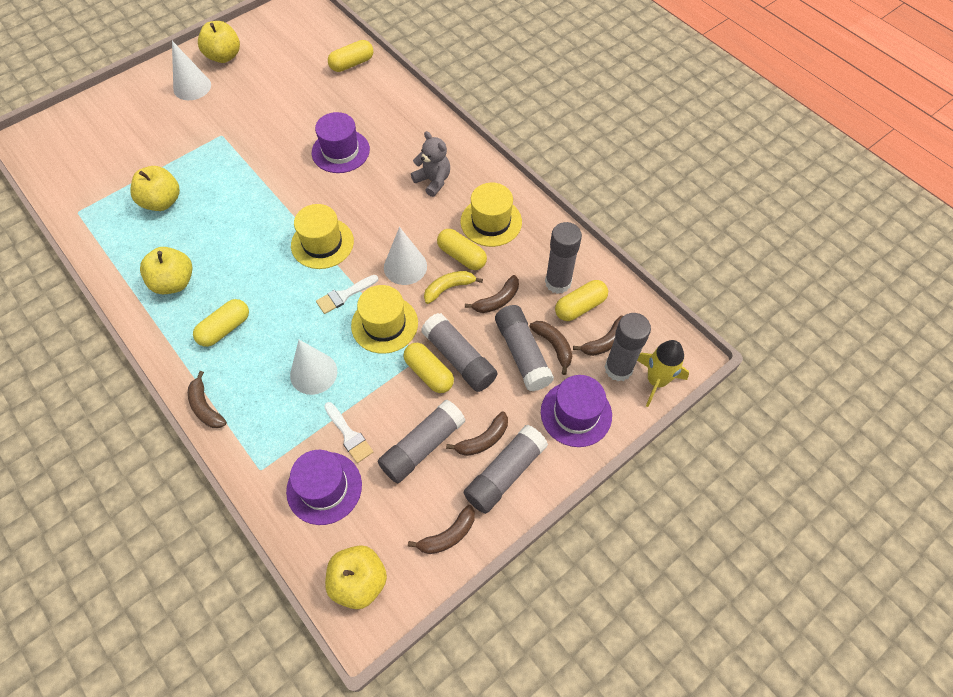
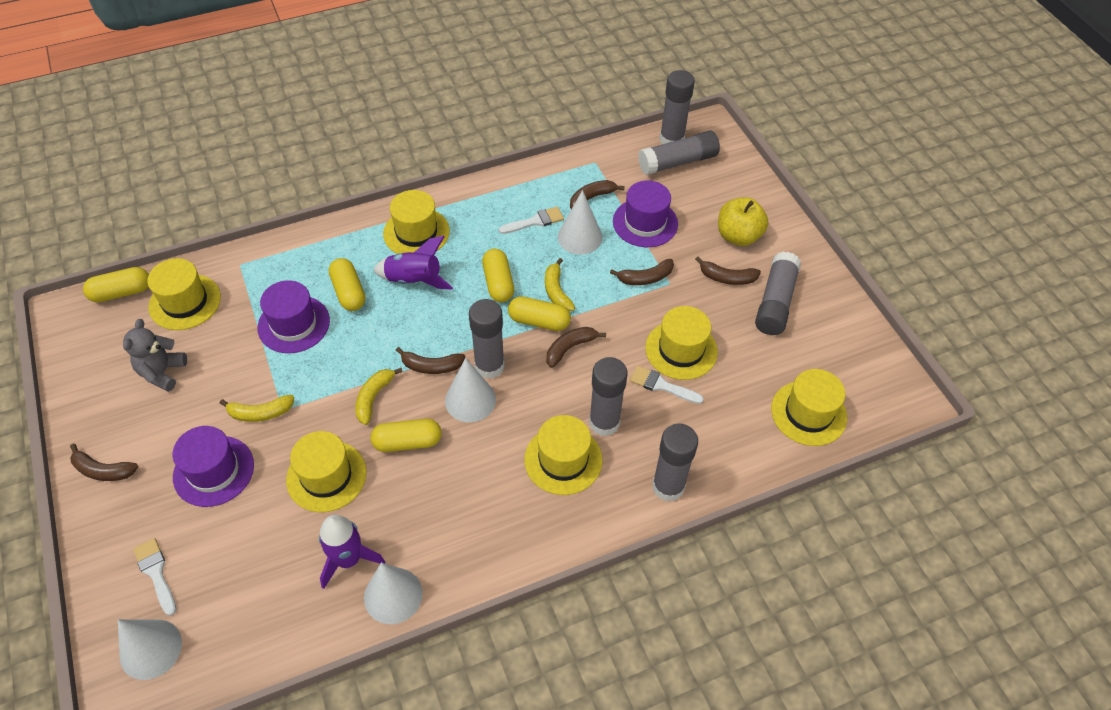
purple rocket: 0 -> 2
white brush: 2 -> 3
white cone: 3 -> 4
yellow apple: 4 -> 1
yellow banana: 1 -> 3
yellow hat: 3 -> 6
yellow rocket: 1 -> 0

